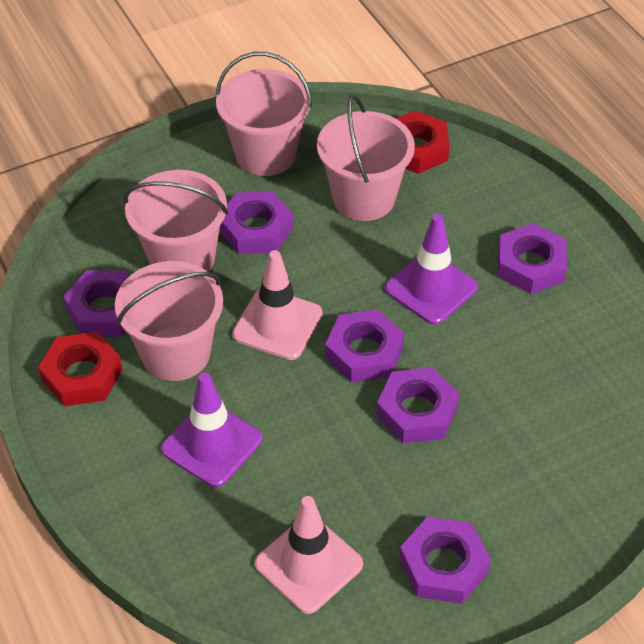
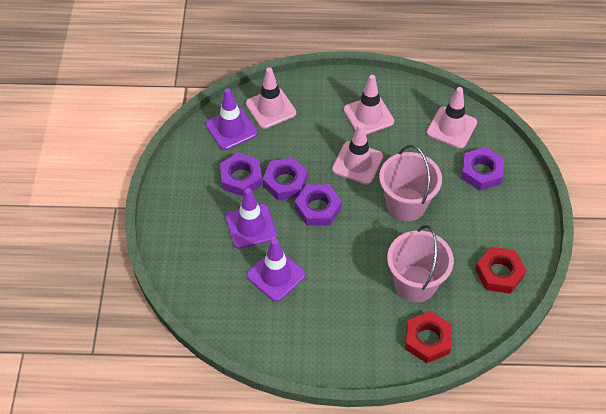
pink bucket: 4 -> 2
pink traffic cone: 2 -> 4
purple nut: 6 -> 4
purple traffic cone: 2 -> 3

